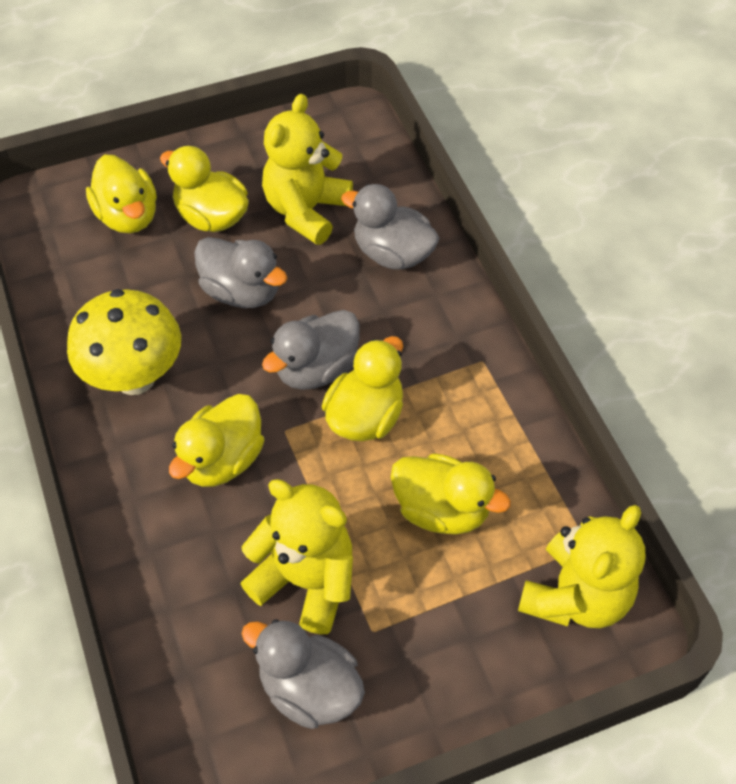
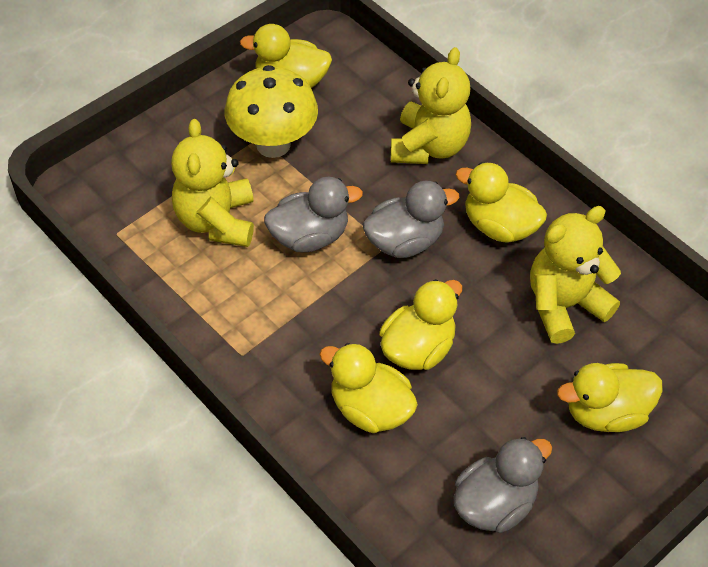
grey duck: 4 -> 3

